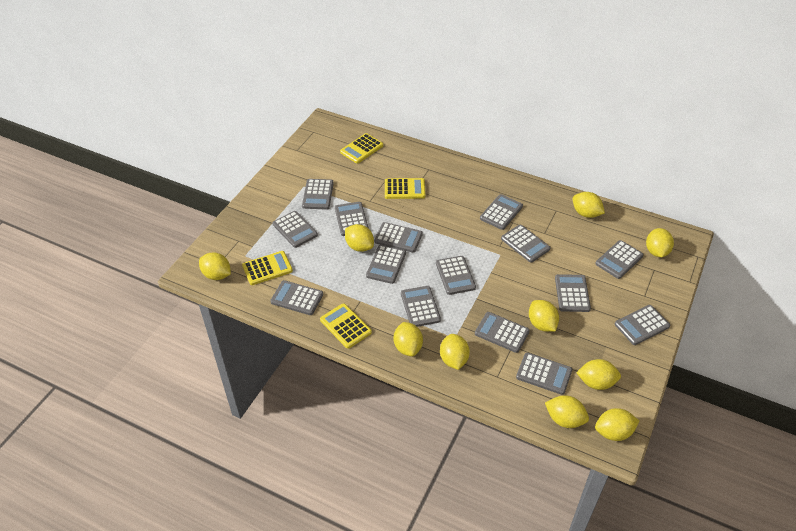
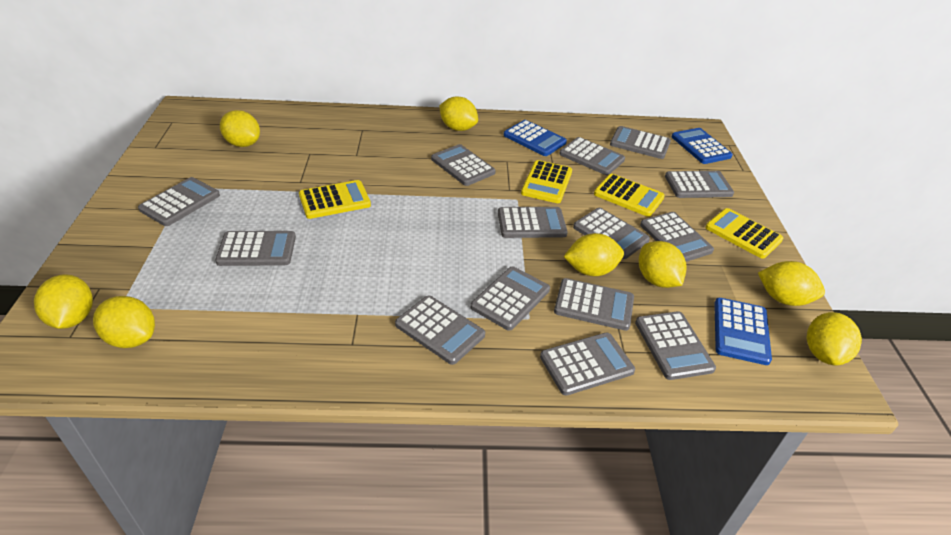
blue calculator: 0 -> 3
grey calculator: 15 -> 14
yellow lemon: 10 -> 8

